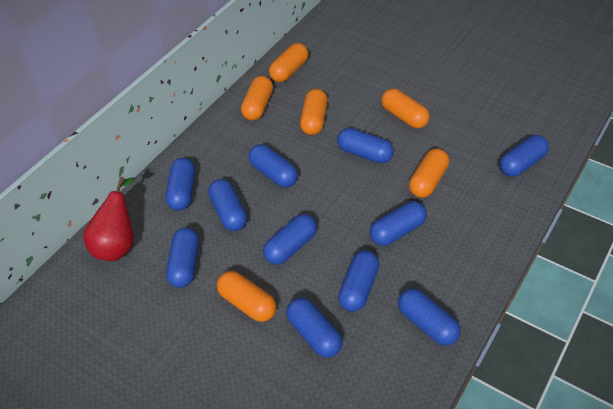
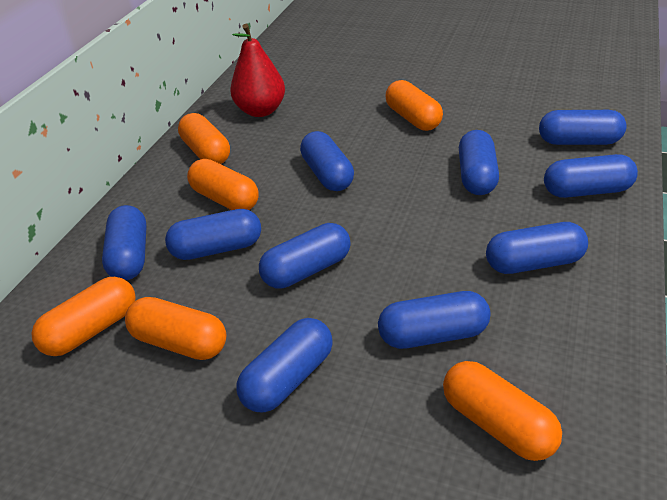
blue capsule: 11 -> 10

